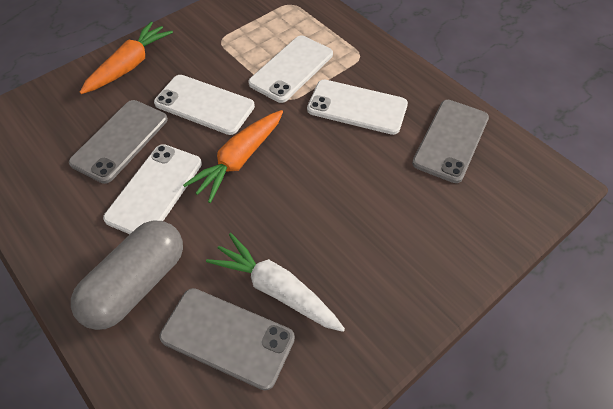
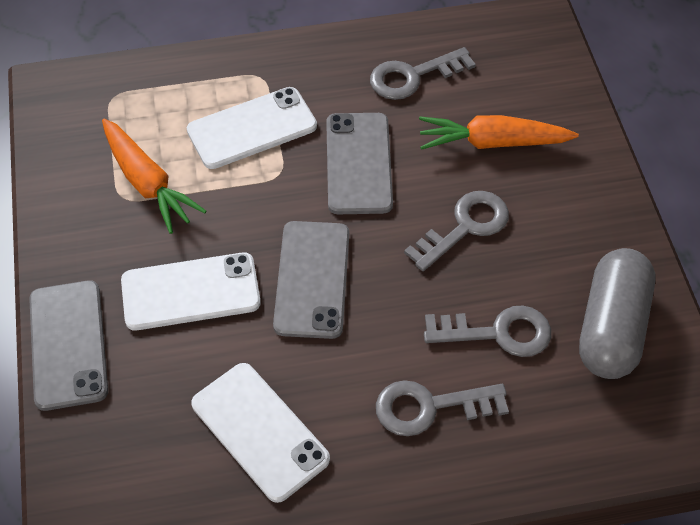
grey key: 0 -> 4
white carrot: 1 -> 0
white phone: 4 -> 3

